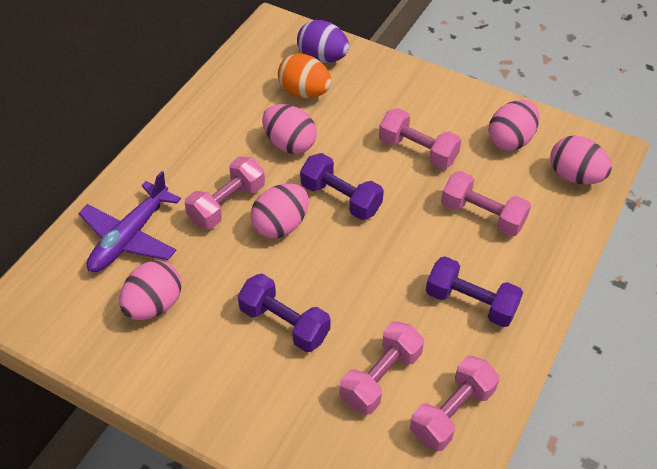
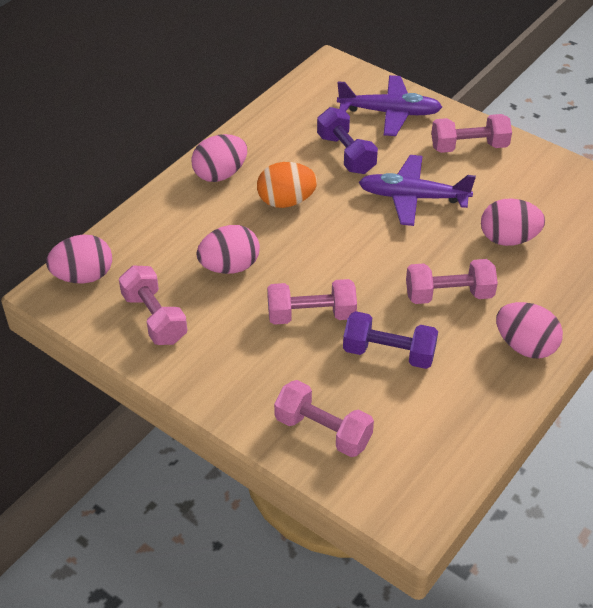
purple dumbbell: 3 -> 2
purple egg: 1 -> 0
purple plane: 1 -> 2

